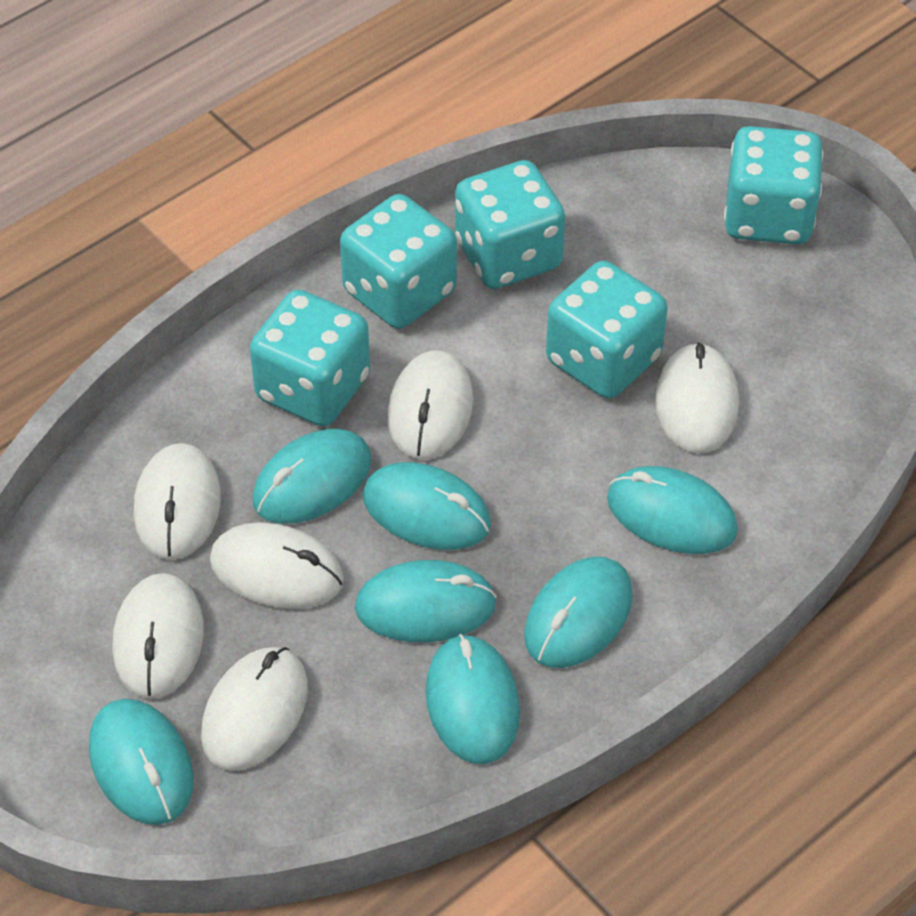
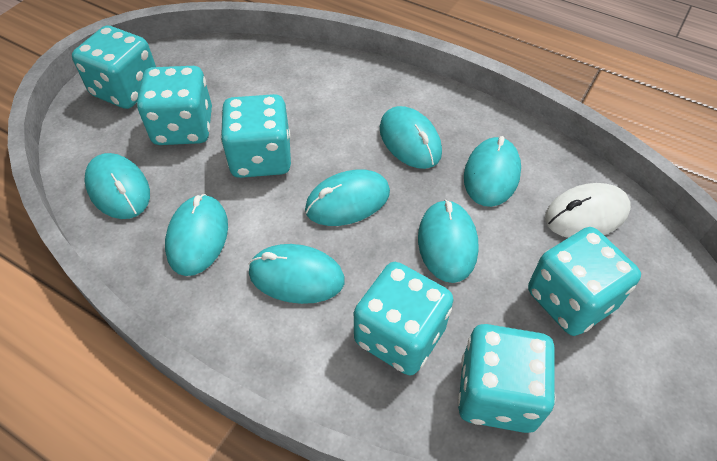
turquoise dice: 5 -> 6
white mouse: 6 -> 1

